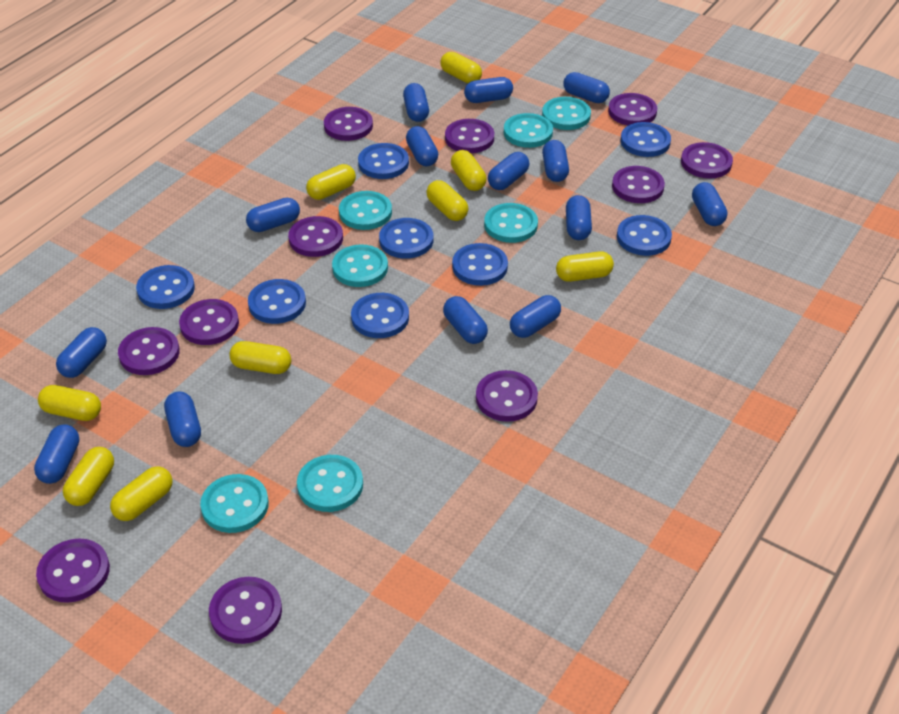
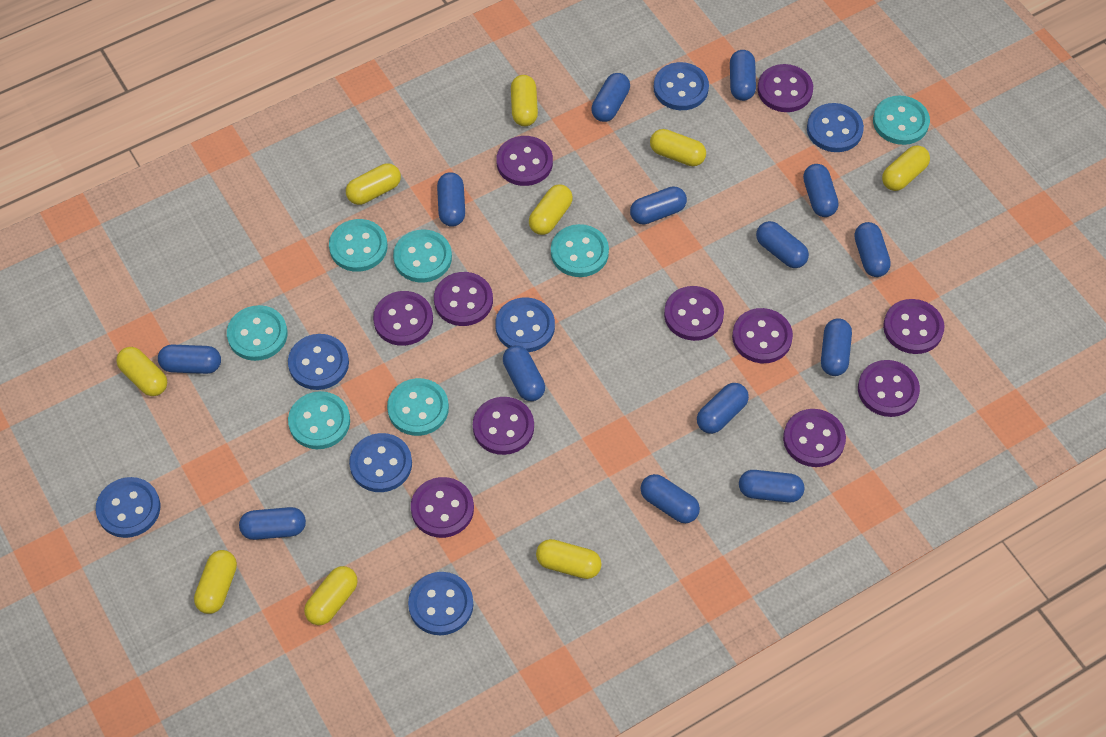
blue button: 8 -> 7

